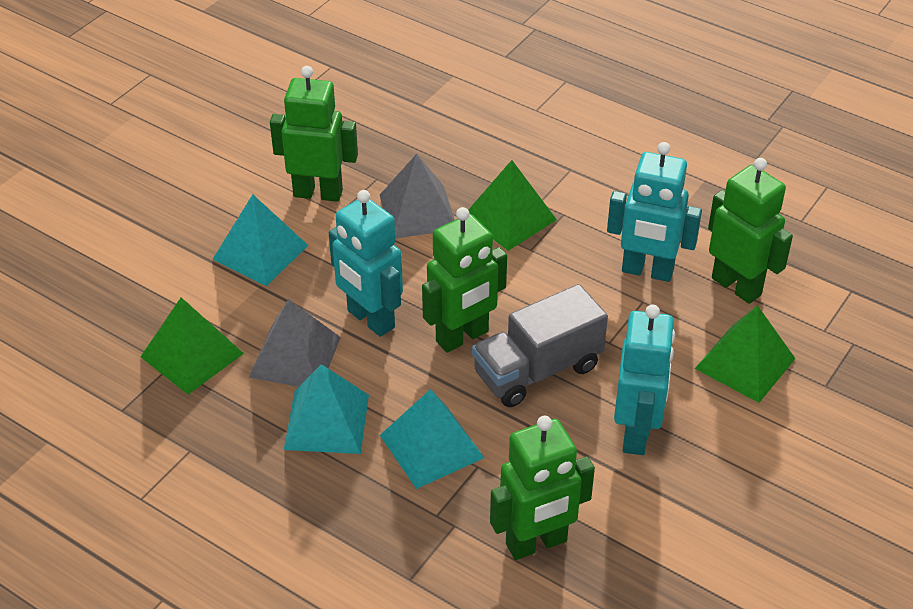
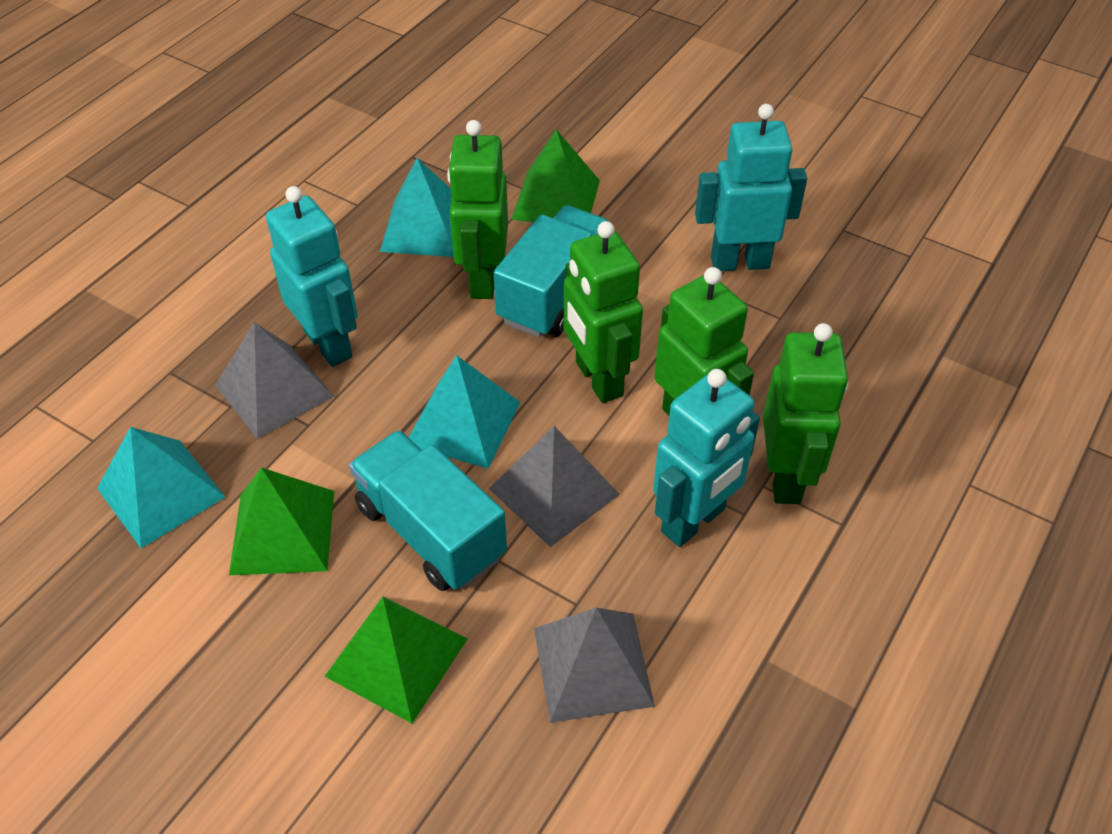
grey pyramid: 2 -> 3
grey truck: 1 -> 0
turquoise truck: 0 -> 2

